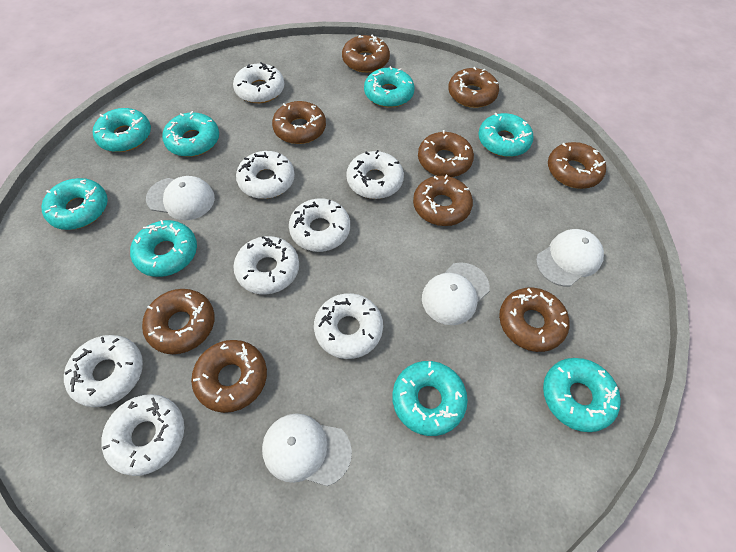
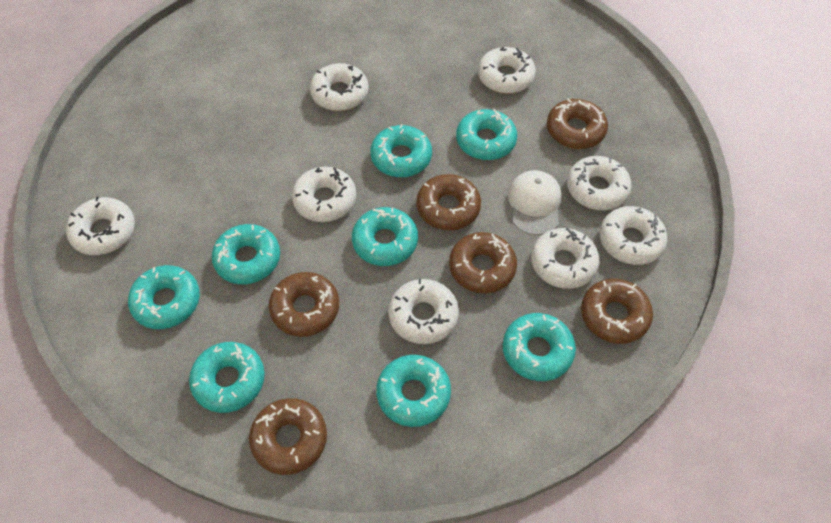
brown donut: 9 -> 6
white cap: 4 -> 1

